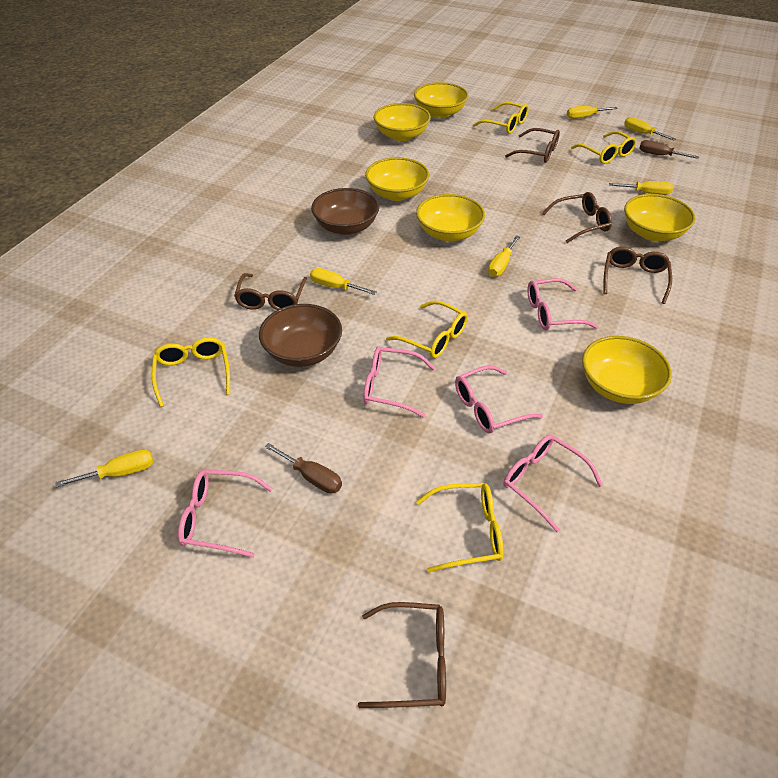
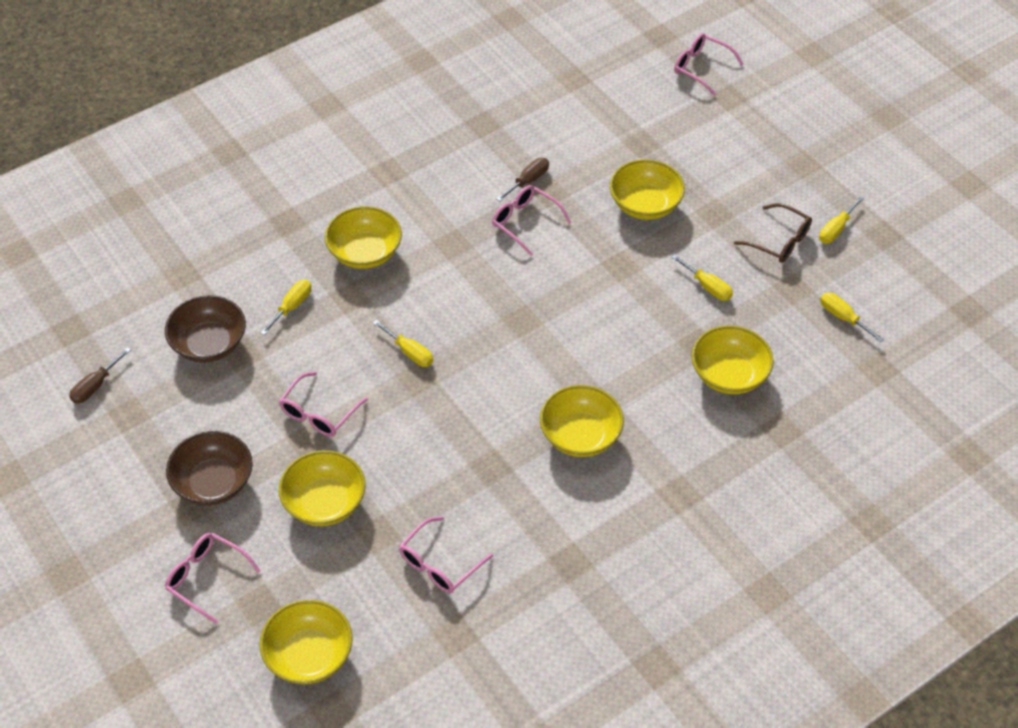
brown glasses: 5 -> 1
yellow glasses: 5 -> 0
yellow screwdriver: 6 -> 5

